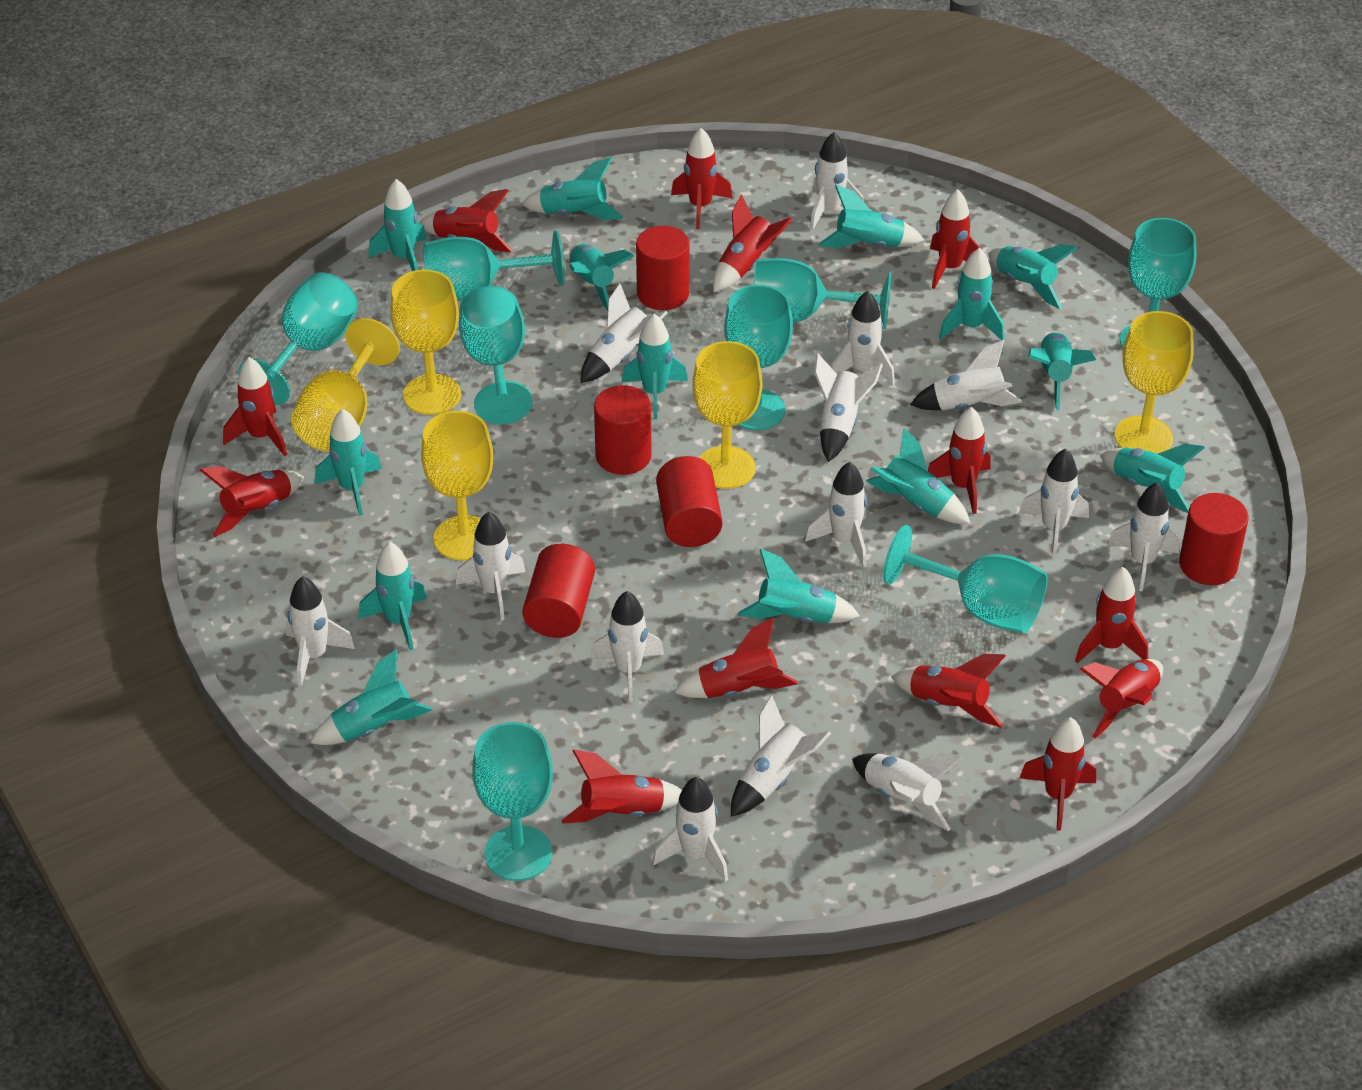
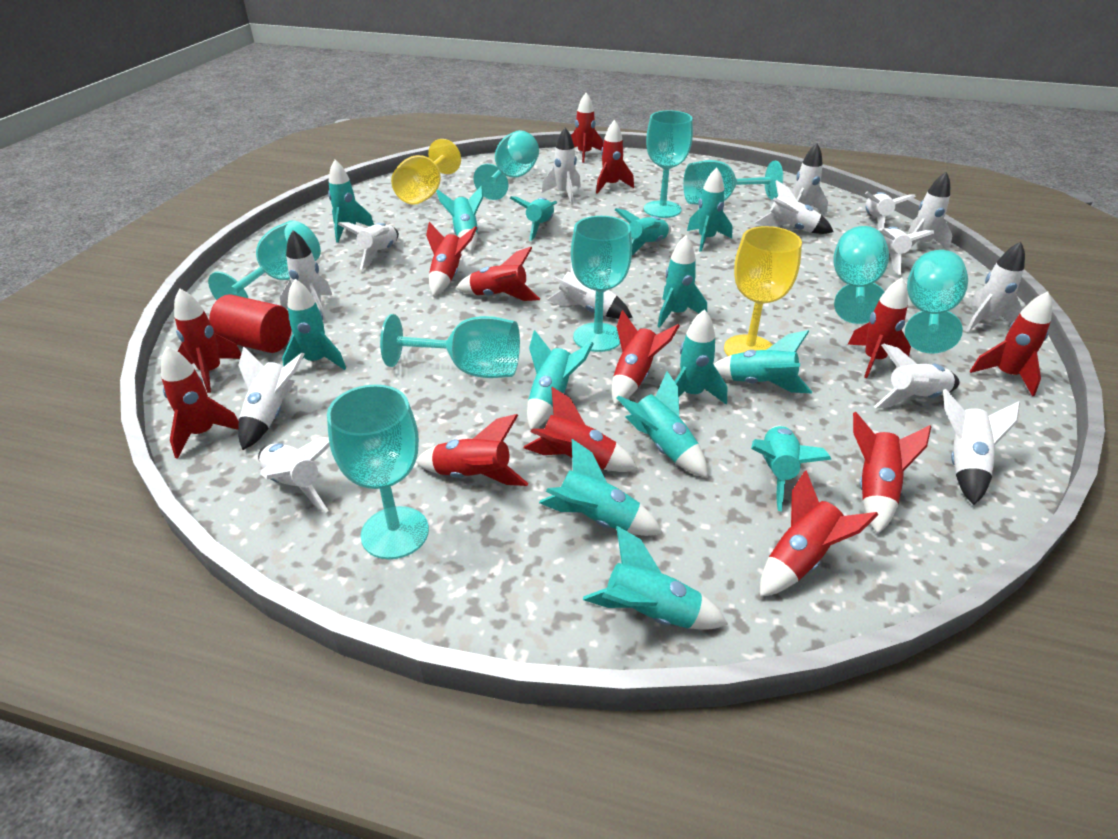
red cylinder: 5 -> 1
turquoise goblet: 8 -> 9
yellow goblet: 5 -> 2

